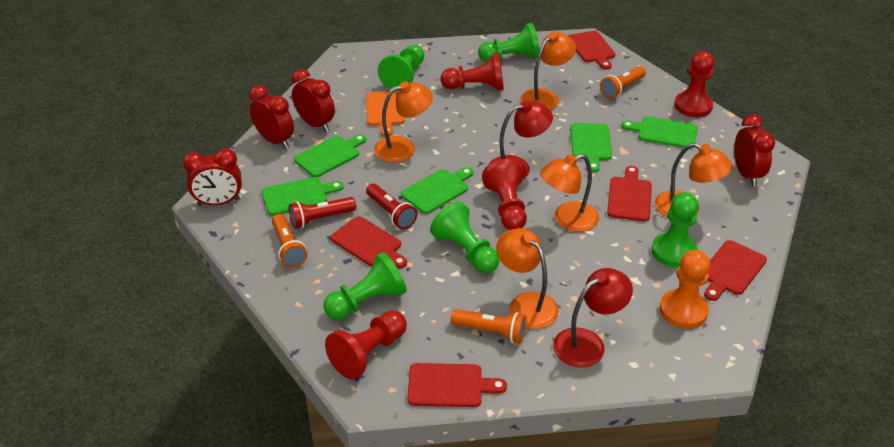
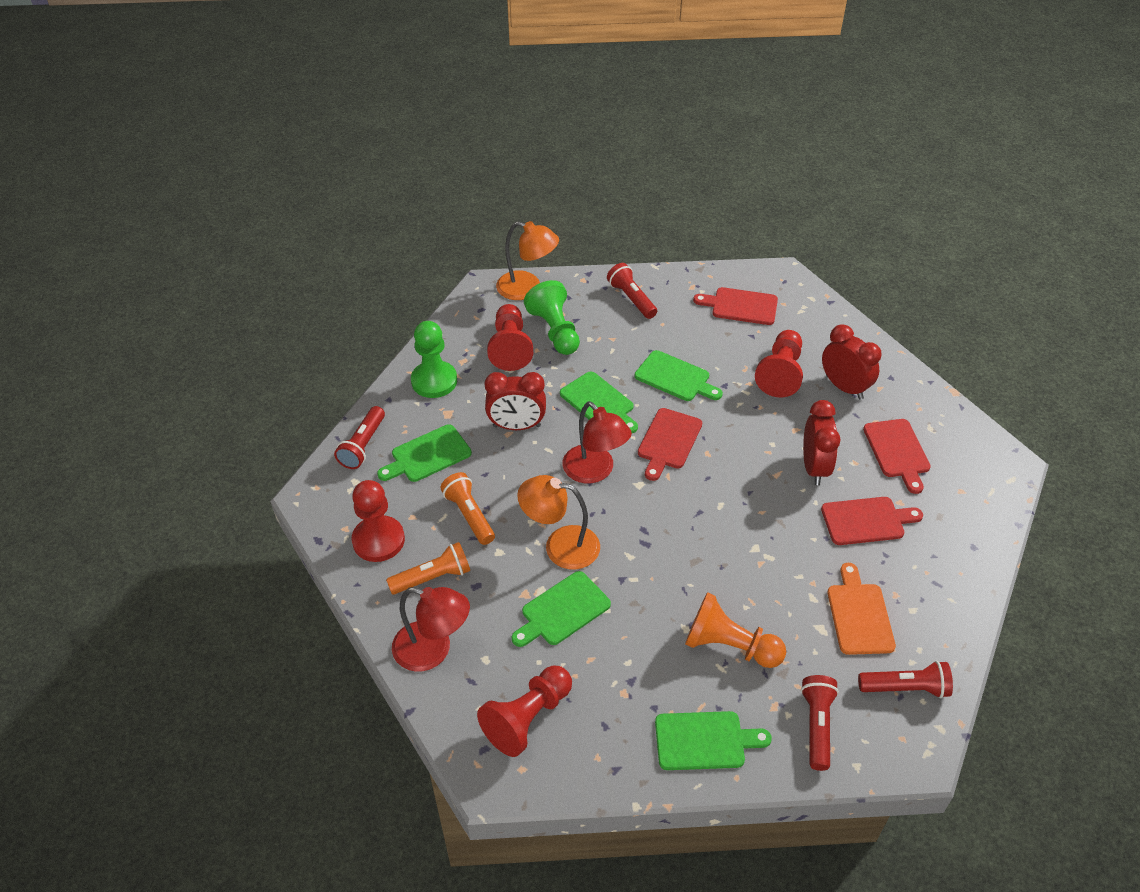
green pawn: 5 -> 2
orange flashlight: 3 -> 2
orange lamp: 5 -> 2
red clock: 4 -> 3
red cutting board: 5 -> 4
red flashlight: 2 -> 4

